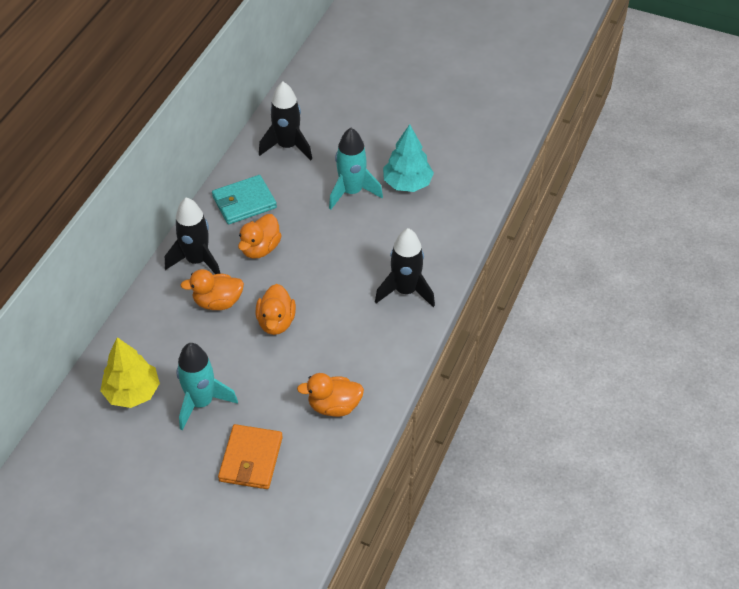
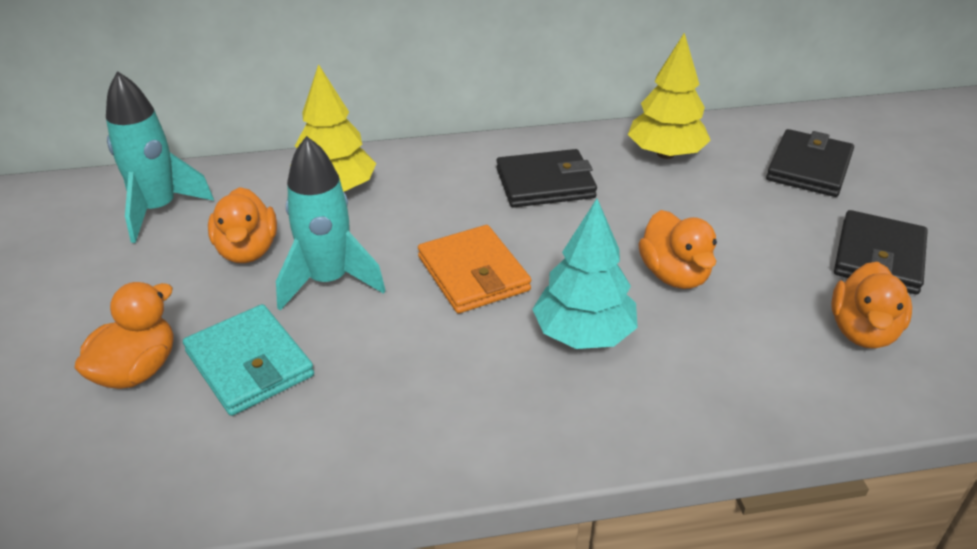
black rocket: 3 -> 0
black wallet: 0 -> 3
yellow tree: 1 -> 2

